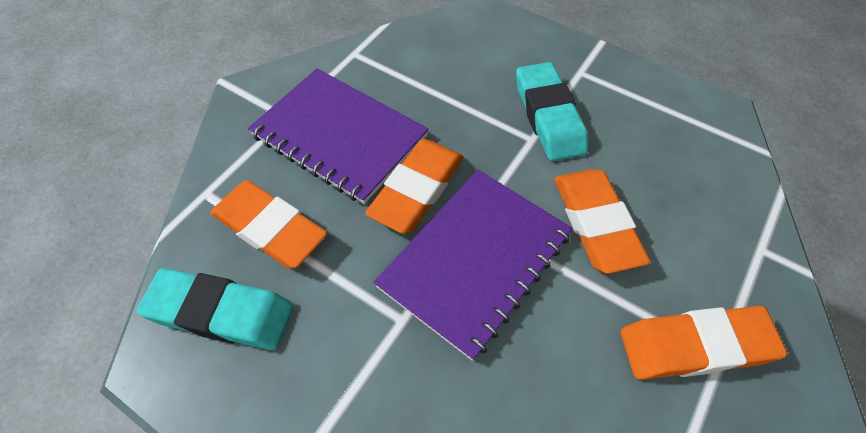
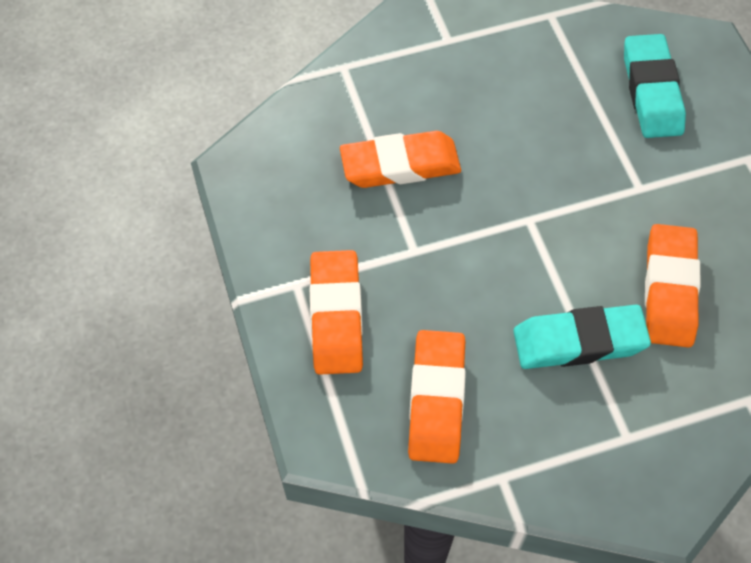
purple notebook: 2 -> 0

